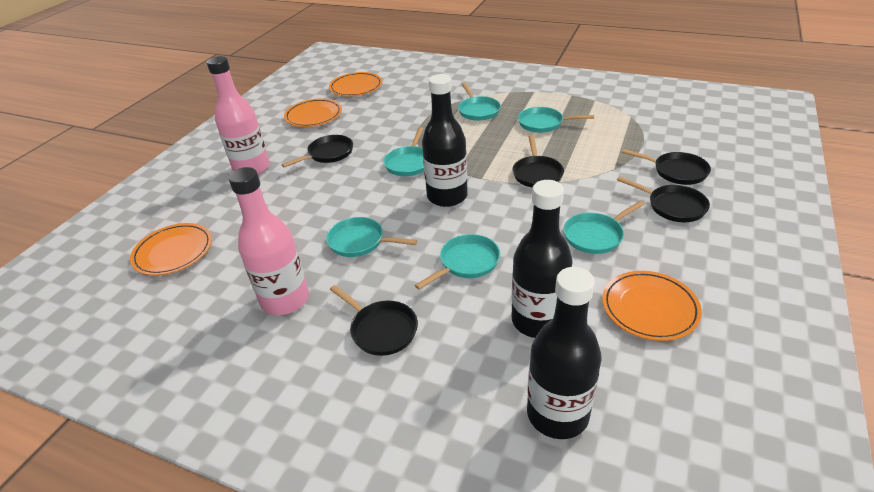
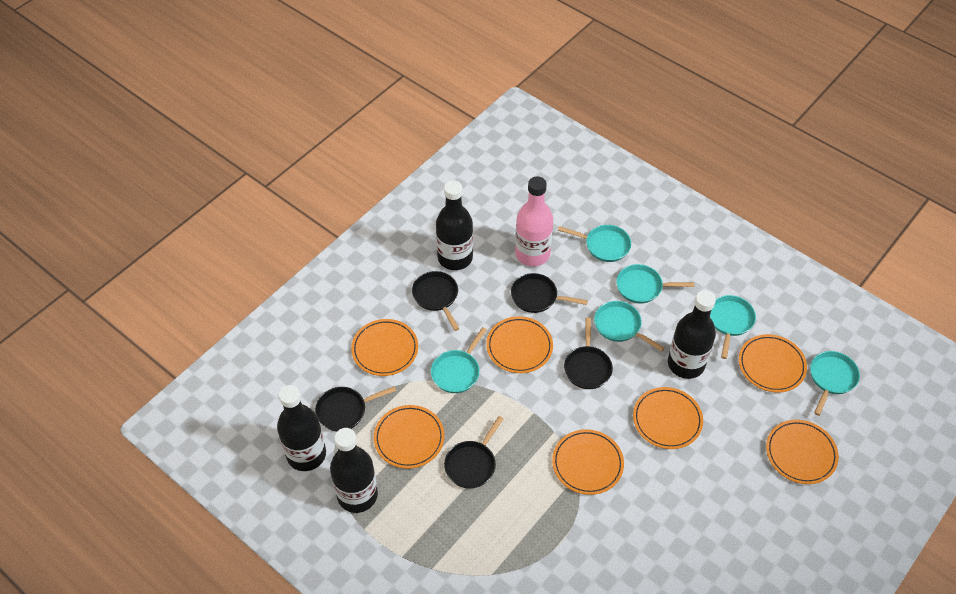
black bottle: 3 -> 4
orange plate: 4 -> 7
pink bottle: 2 -> 1

